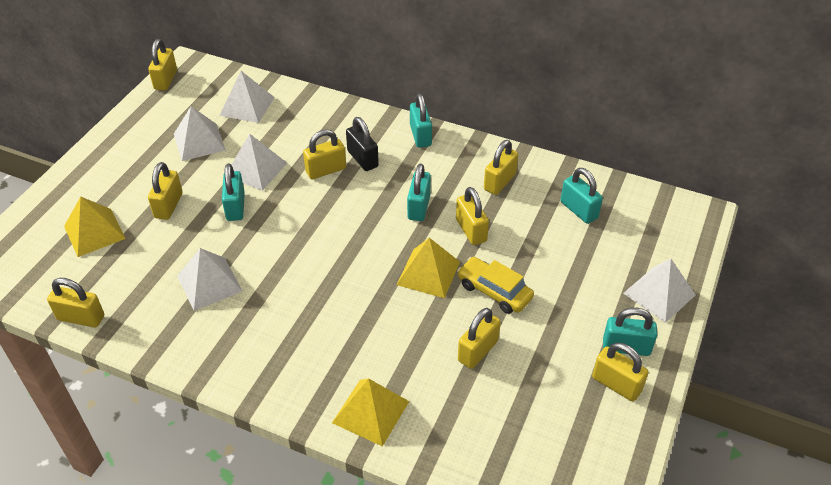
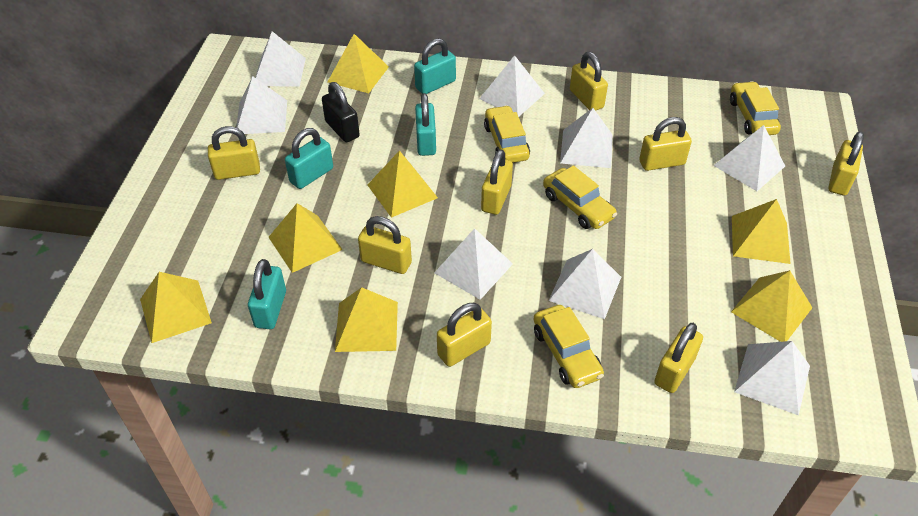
turquoise padlock: 5 -> 4
white pyramid: 5 -> 8
yellow car: 1 -> 4
yellow pyramid: 3 -> 7

